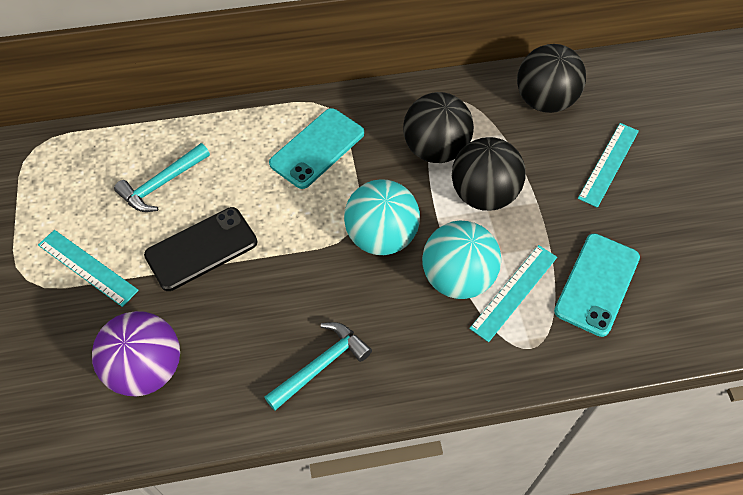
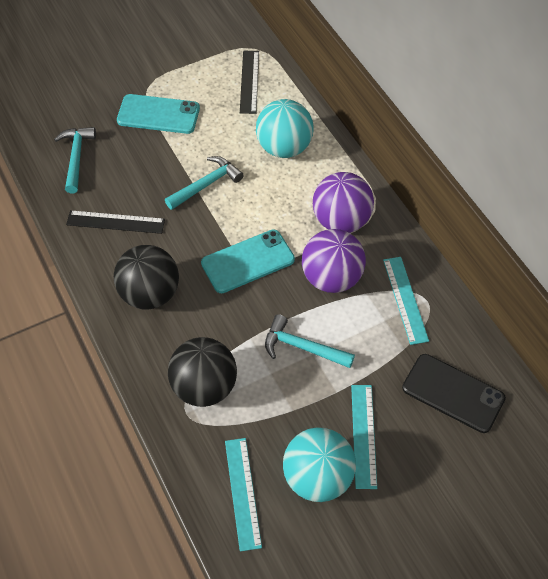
black ball: 3 -> 2
black ruler: 0 -> 2
purple ball: 1 -> 2
turquoise hammer: 2 -> 3

